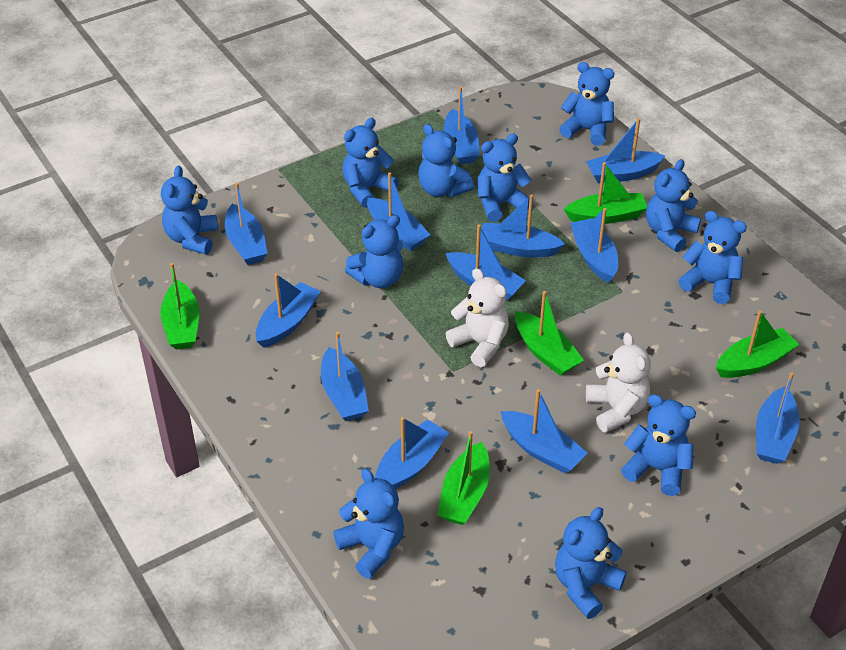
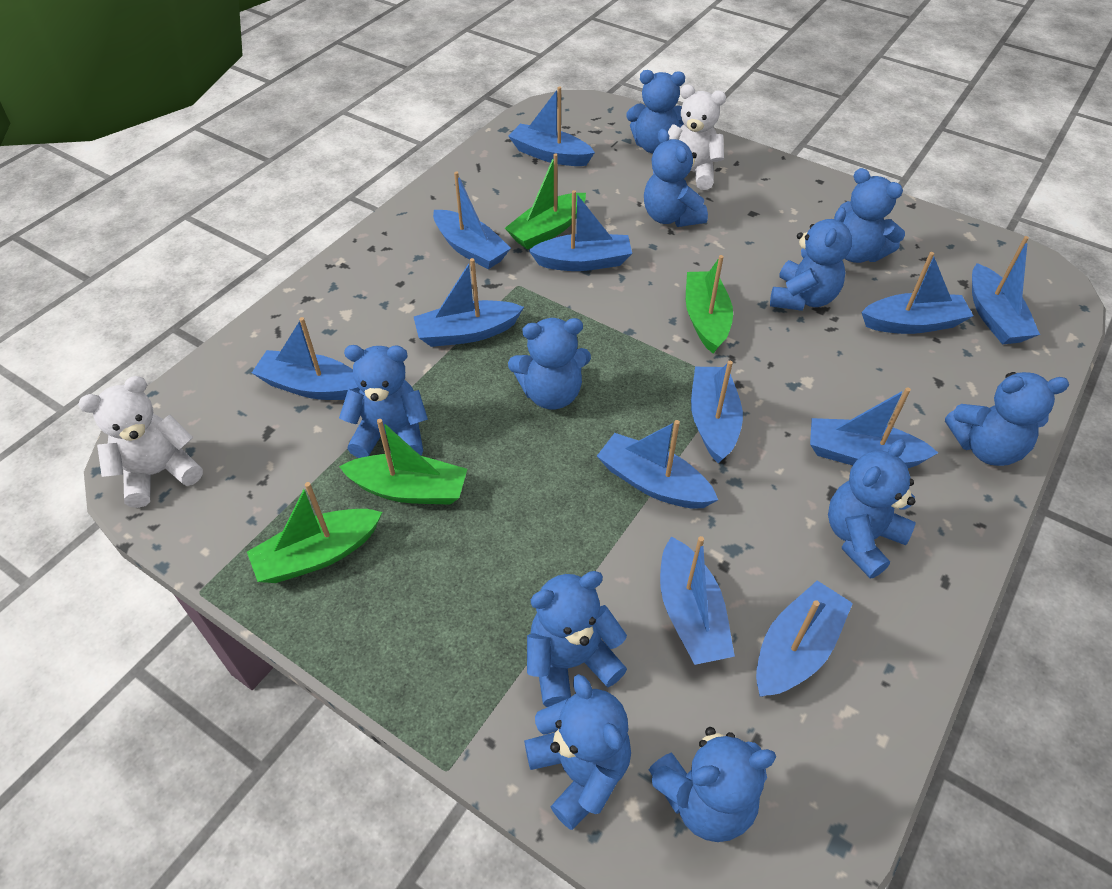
green boat: 5 -> 4

